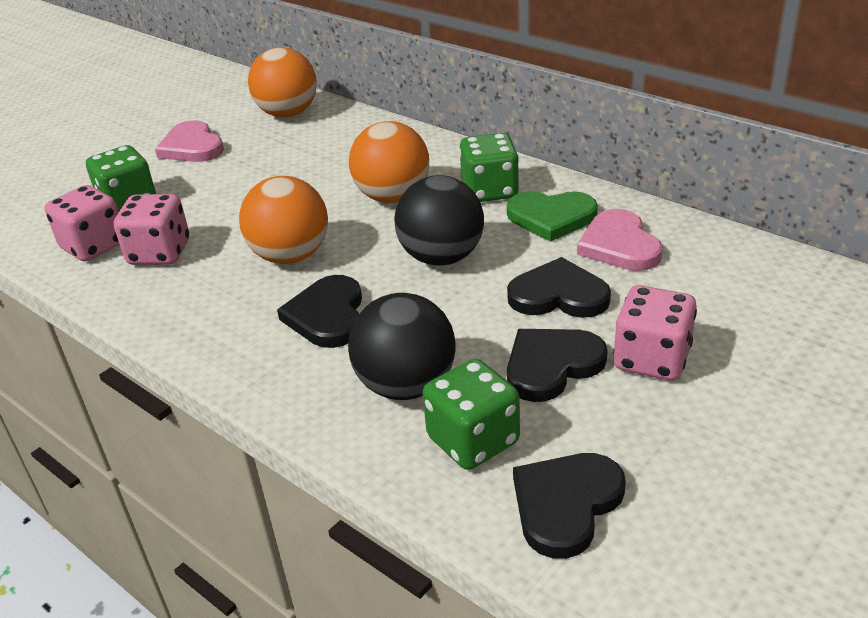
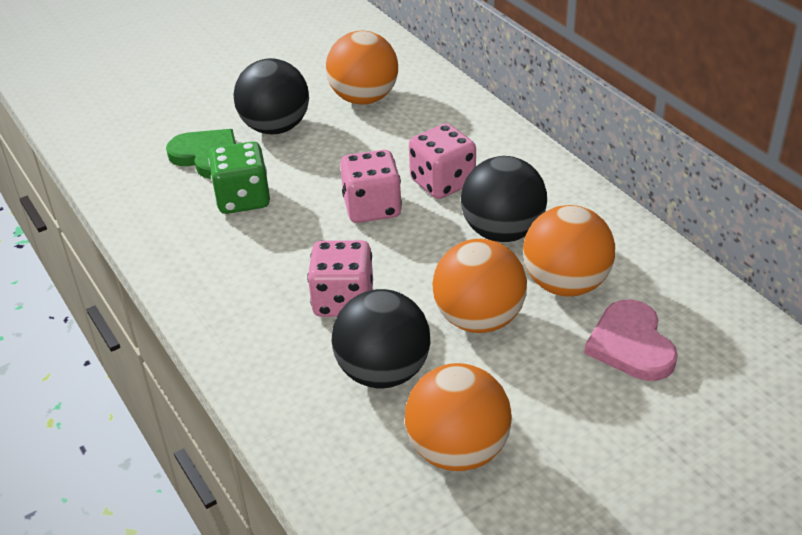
black ball: 2 -> 3
black heart: 4 -> 0
green dice: 3 -> 1
orange ball: 3 -> 4
pink heart: 2 -> 1

